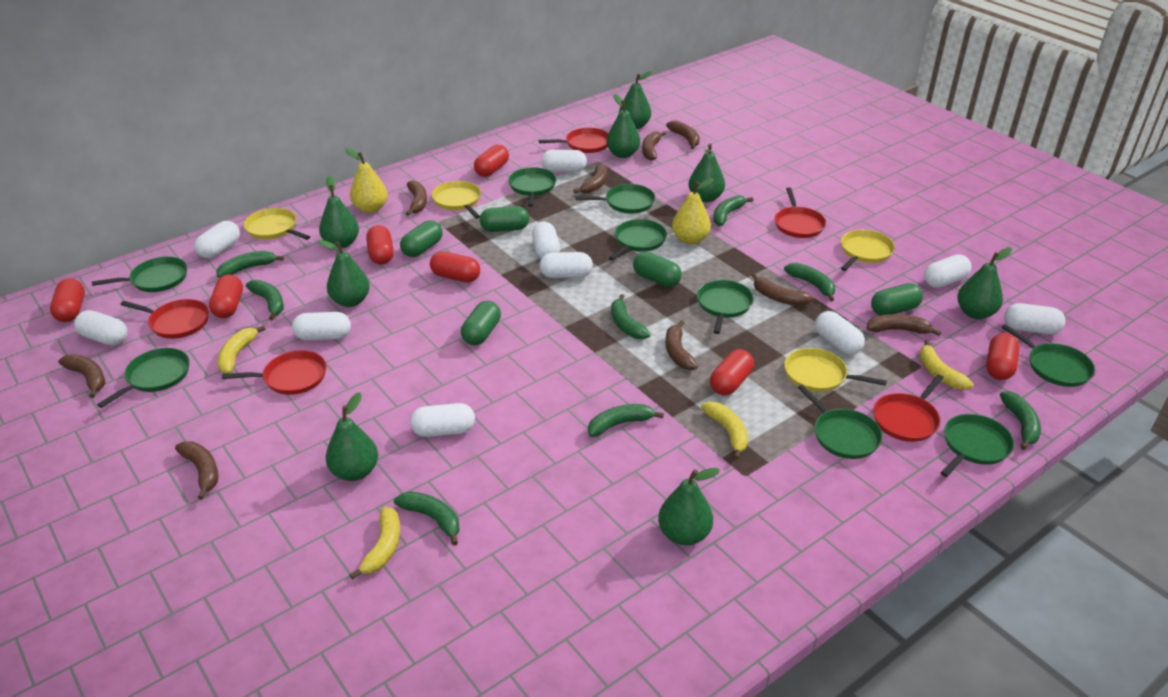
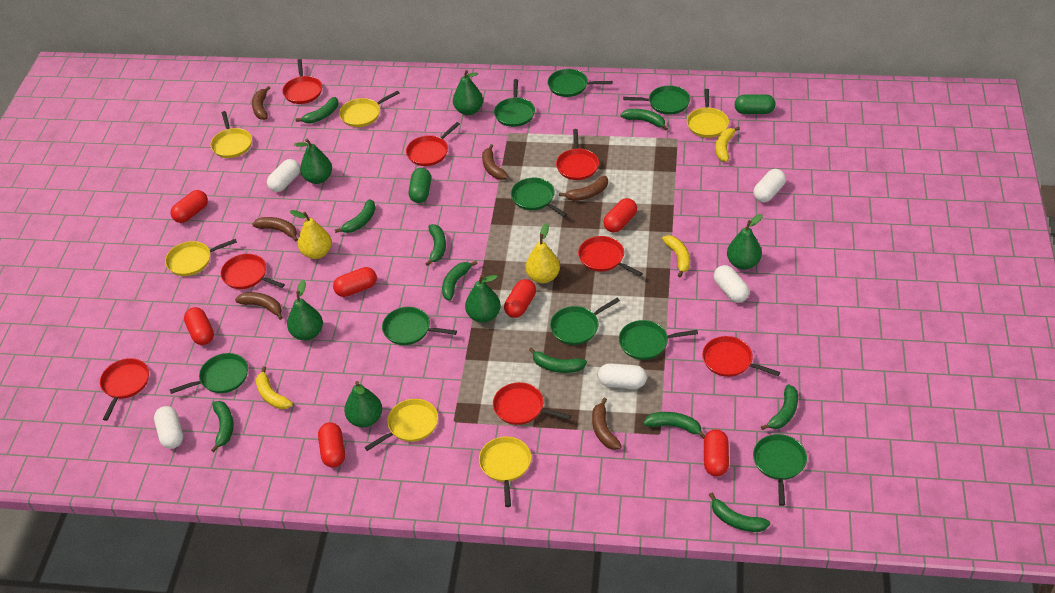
brown banana: 9 -> 6
green banana: 8 -> 10
green capsule: 5 -> 2
green pear: 8 -> 6
red pan: 5 -> 8
white capsule: 10 -> 5
yellow banana: 4 -> 3
yellow pan: 4 -> 6

